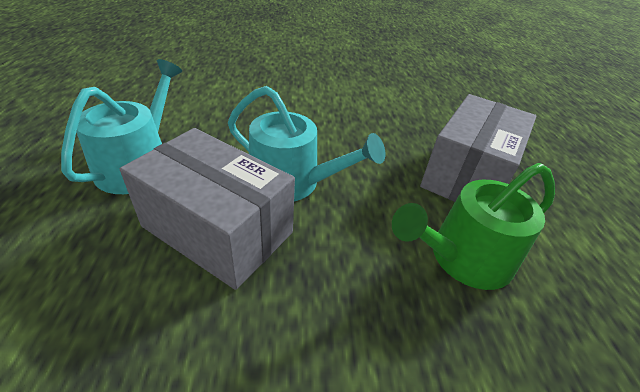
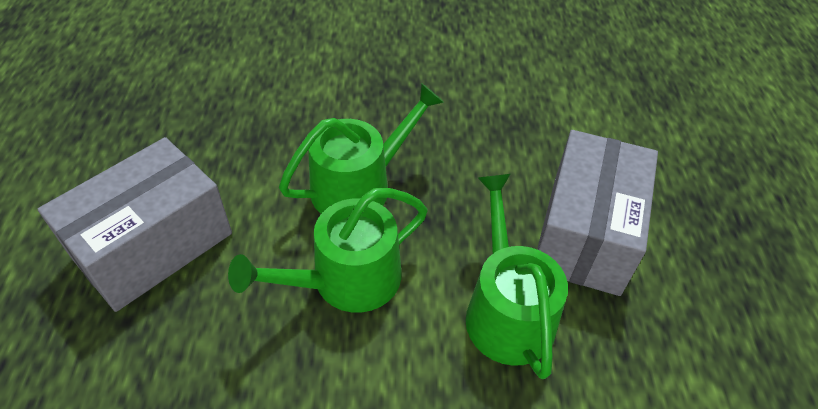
green watering can: 1 -> 3
turquoise watering can: 2 -> 0

